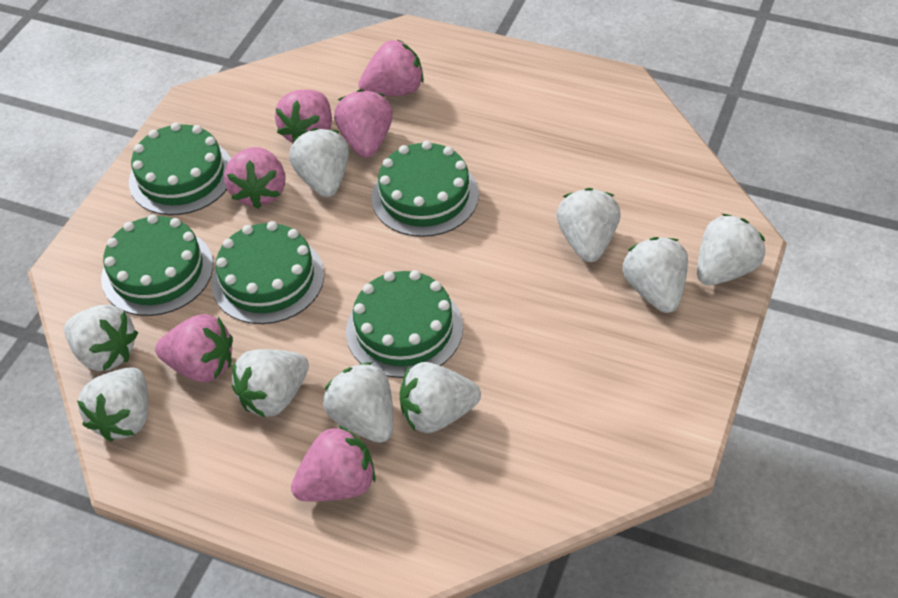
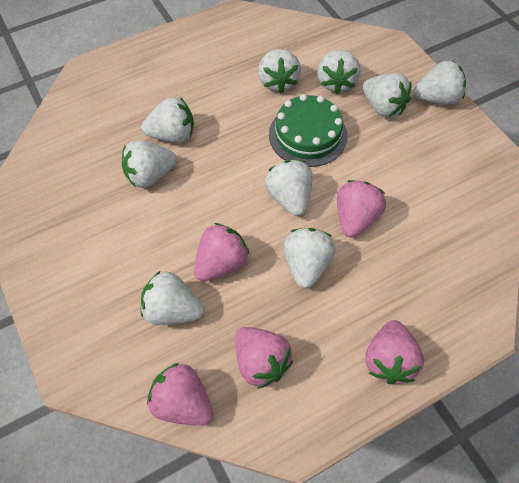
green cake: 5 -> 1
pink strawberry: 6 -> 5

